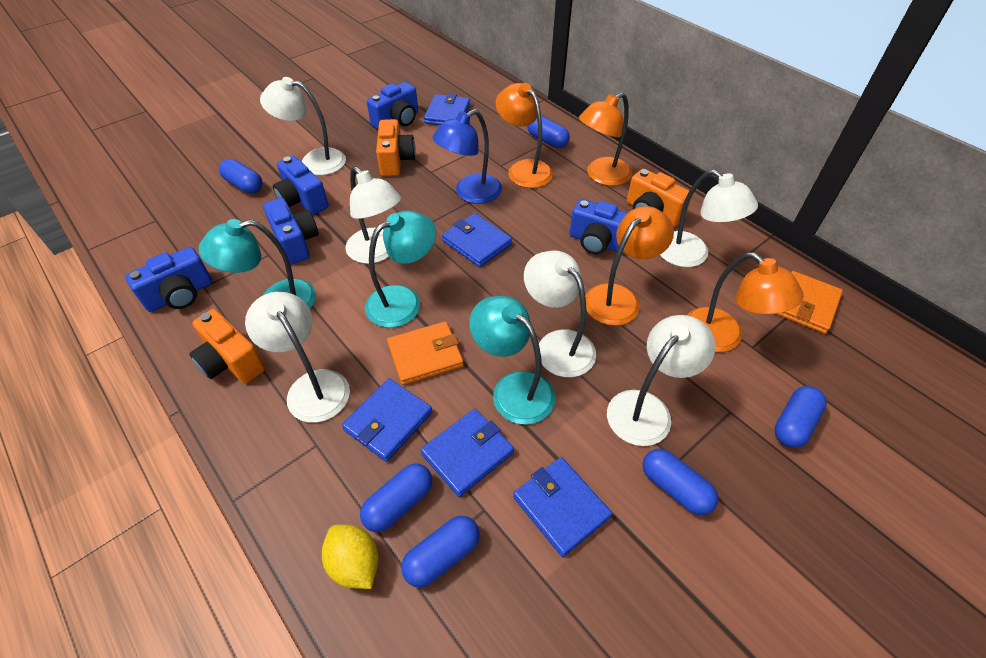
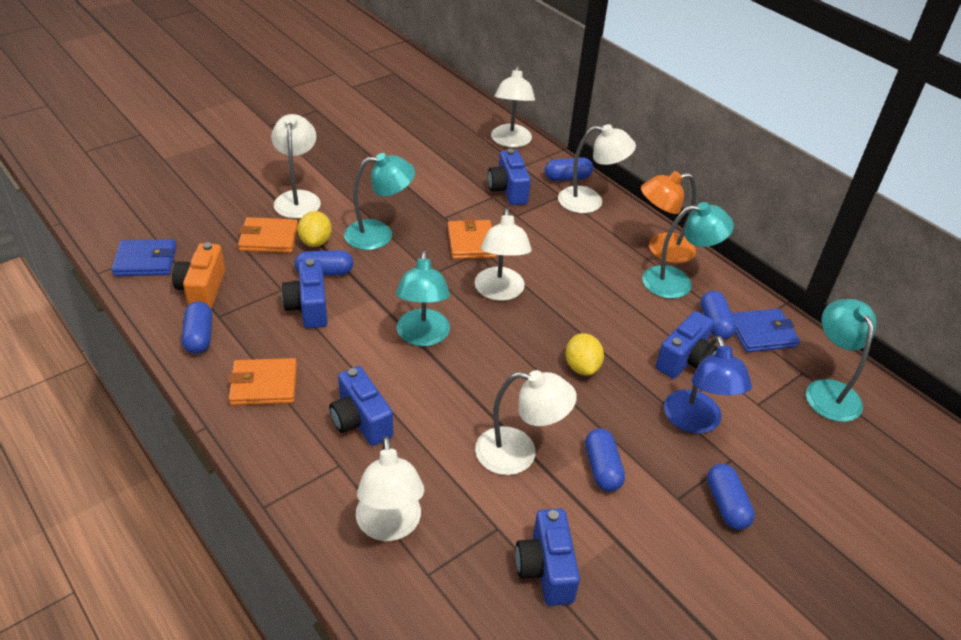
blue wallet: 5 -> 2
orange camera: 3 -> 1
orange lamp: 4 -> 1
orange wallet: 2 -> 3
turquoise lamp: 3 -> 4
yellow lemon: 1 -> 2

